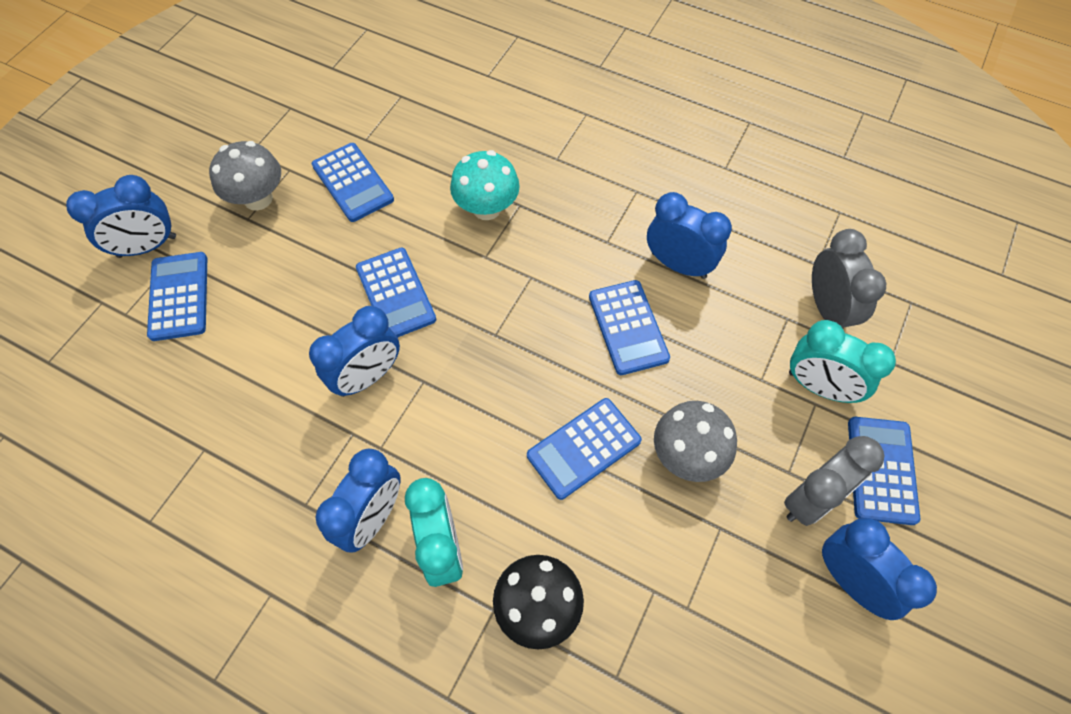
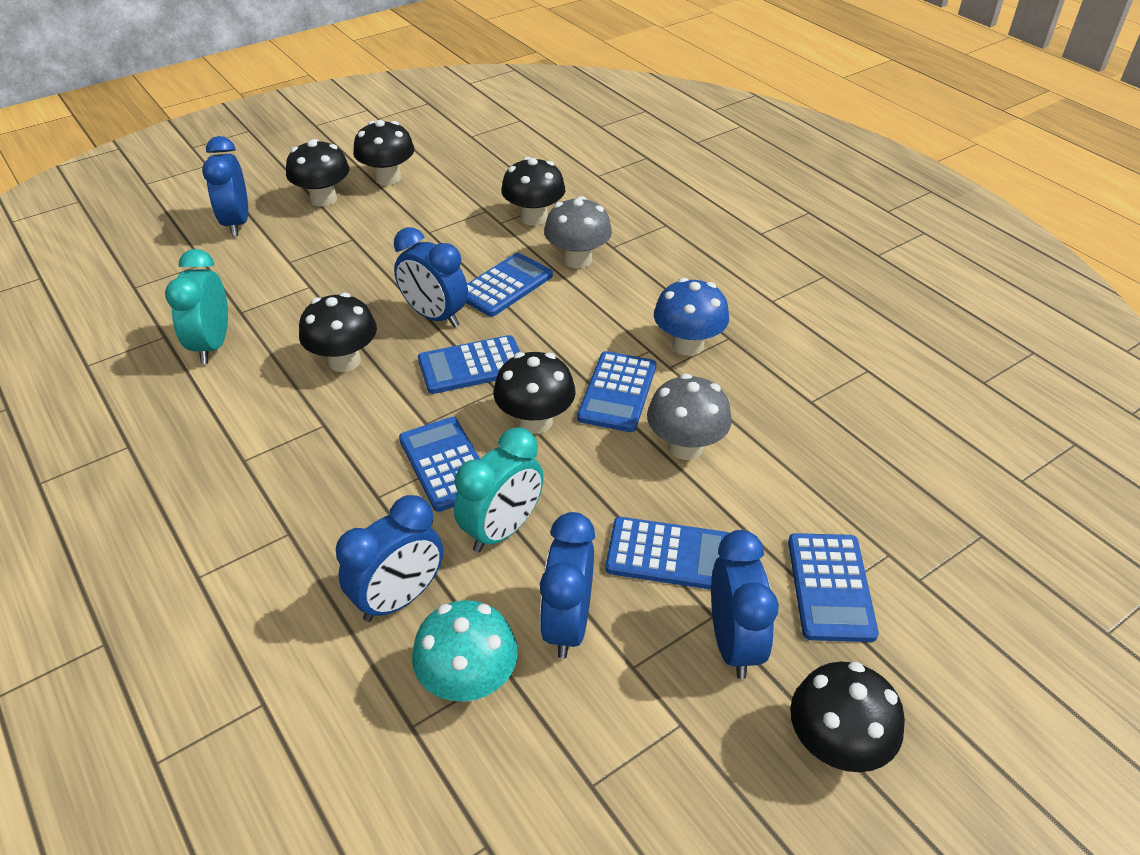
black mushroom: 1 -> 6
blue mushroom: 0 -> 1
grey clock: 2 -> 0

